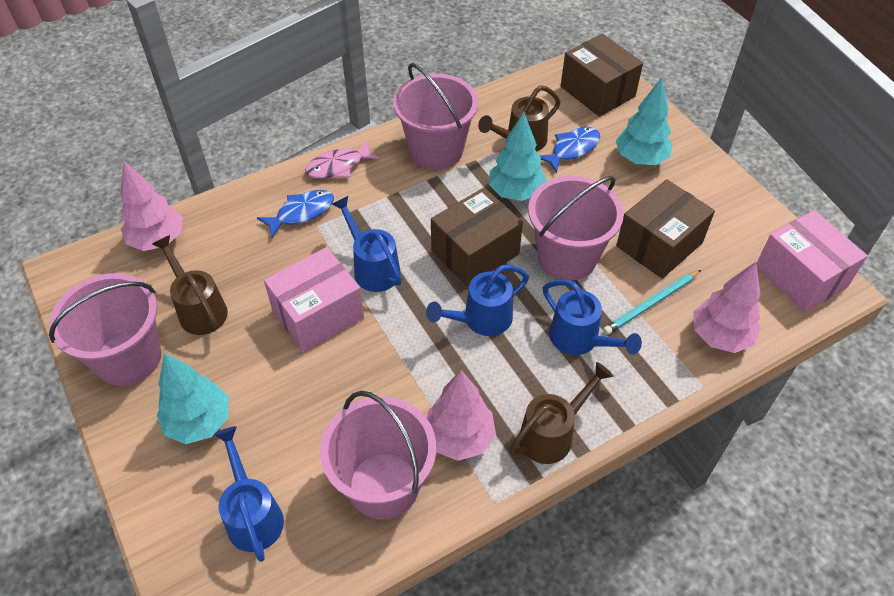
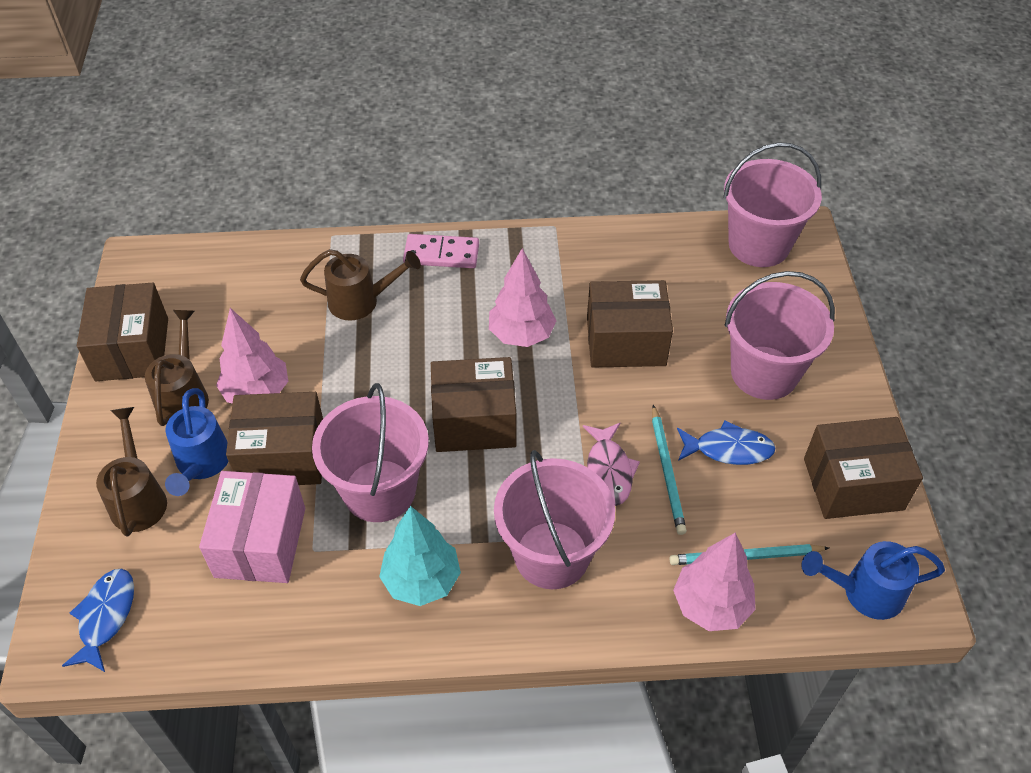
blue watering can: 4 -> 2
brown box: 3 -> 5
pink box: 2 -> 1
pink domino: 0 -> 1
turquoise pencil: 1 -> 2
turquoise tree: 3 -> 1

